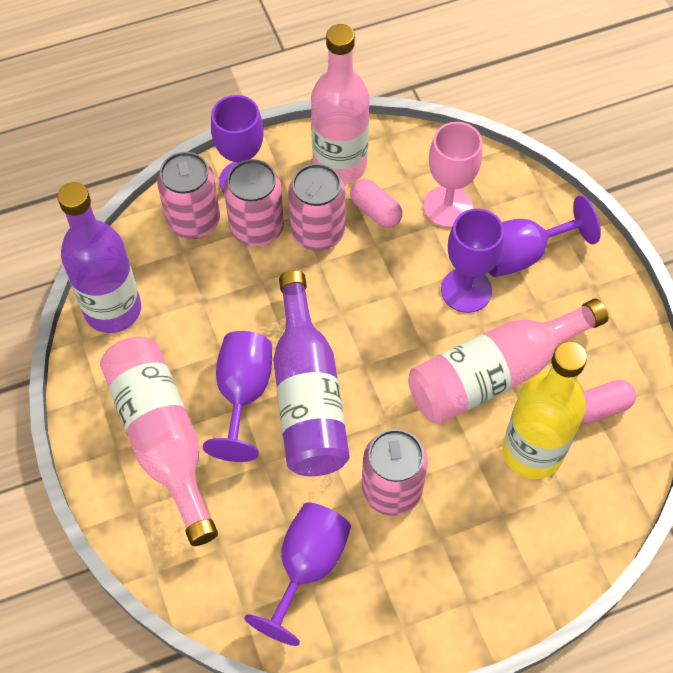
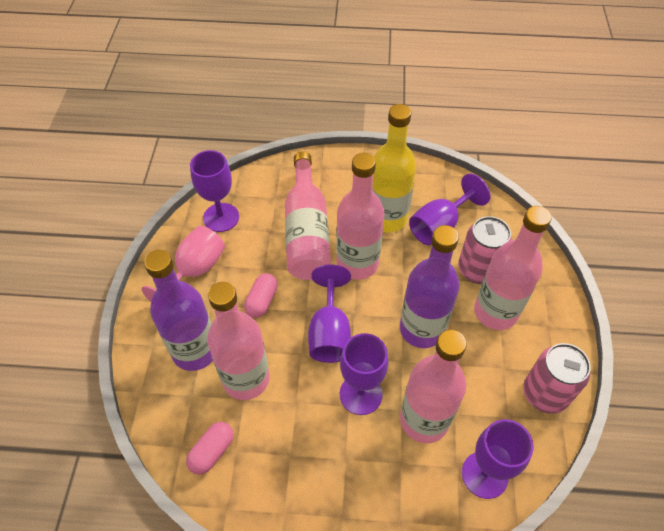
pink bottle: 3 -> 5
pink can: 4 -> 2

